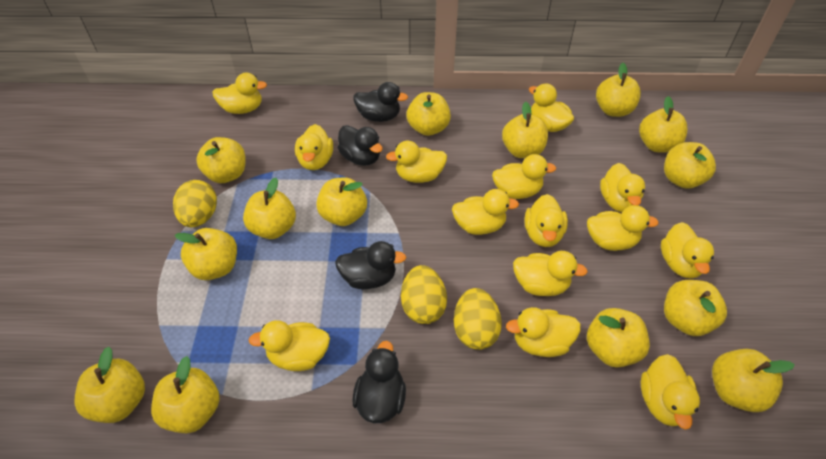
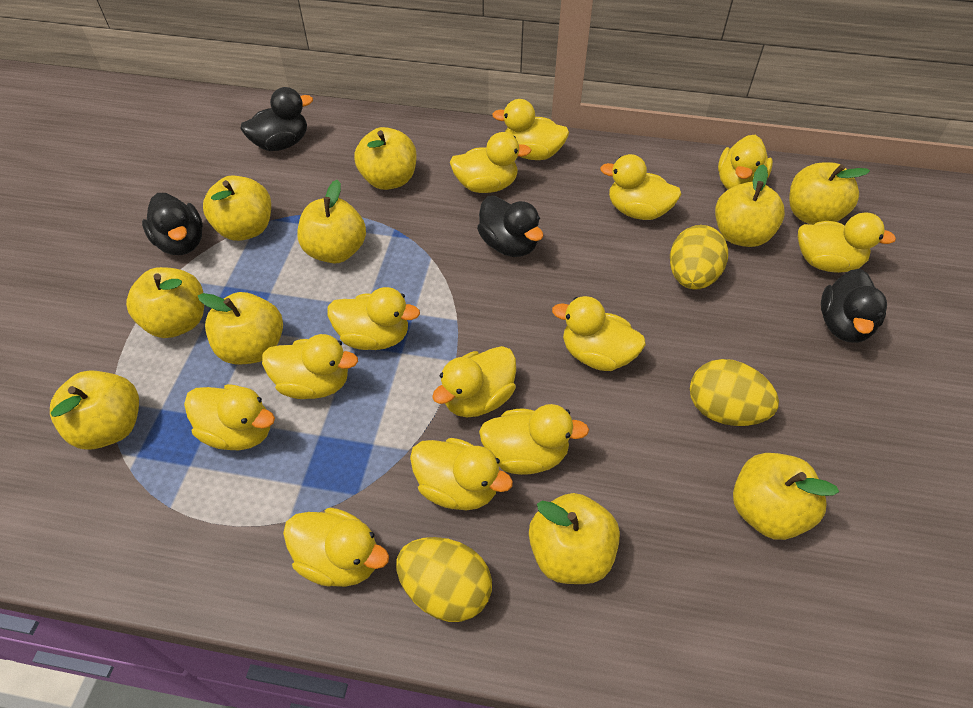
yellow apple: 14 -> 10
yellow duck: 14 -> 13

